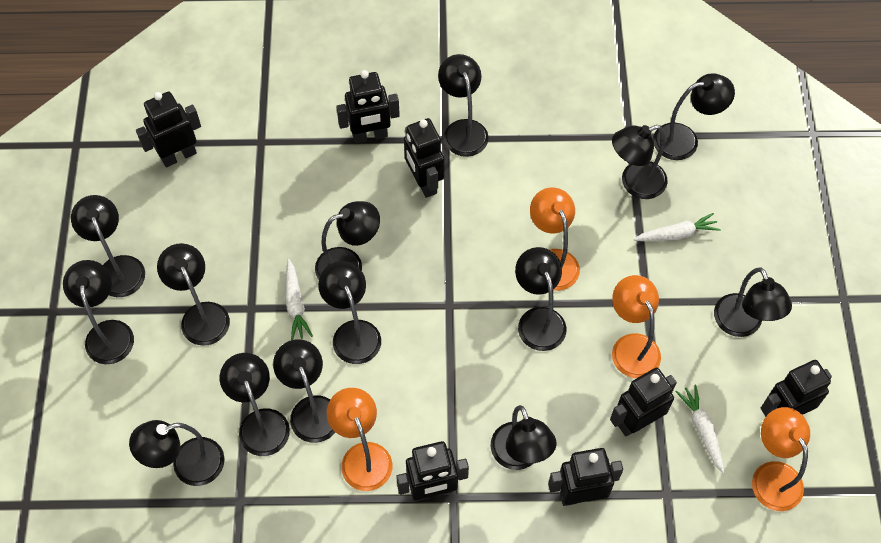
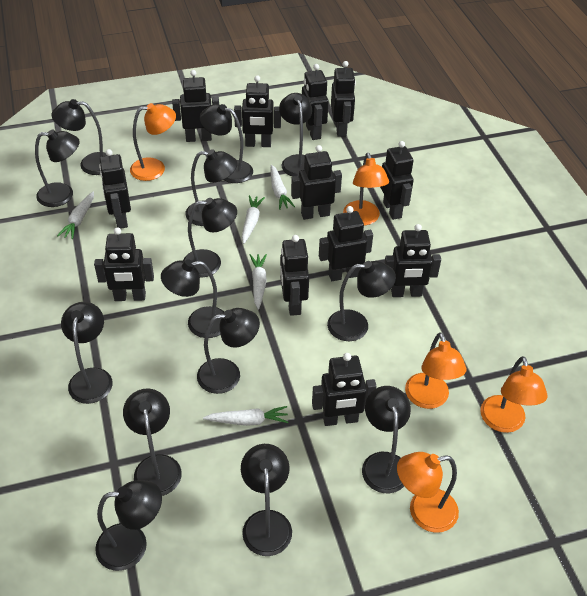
black robot: 7 -> 12
orange lamp: 4 -> 5
white carrot: 3 -> 5

